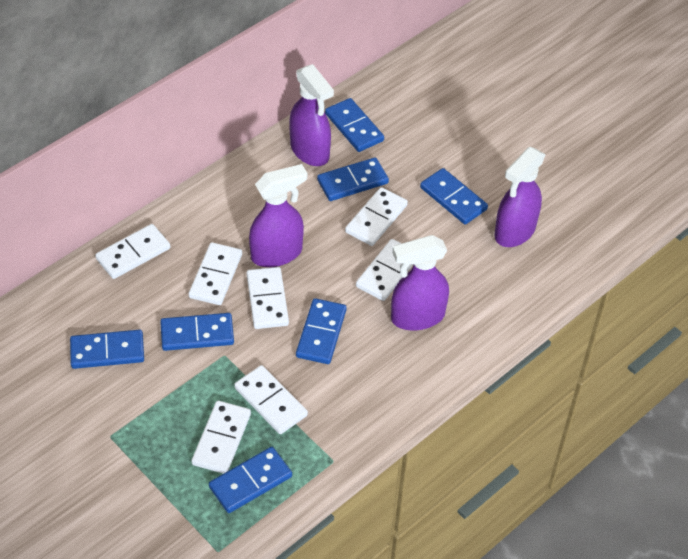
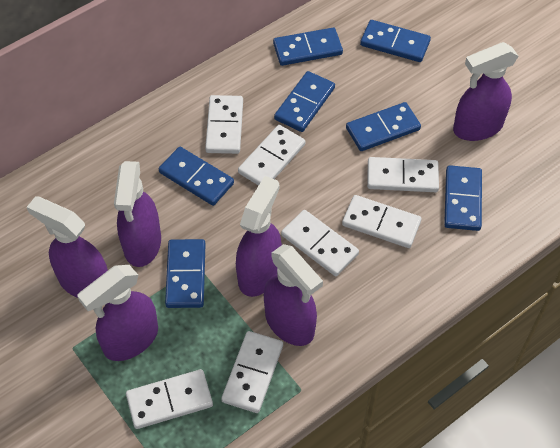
purple spray bottle: 4 -> 6

